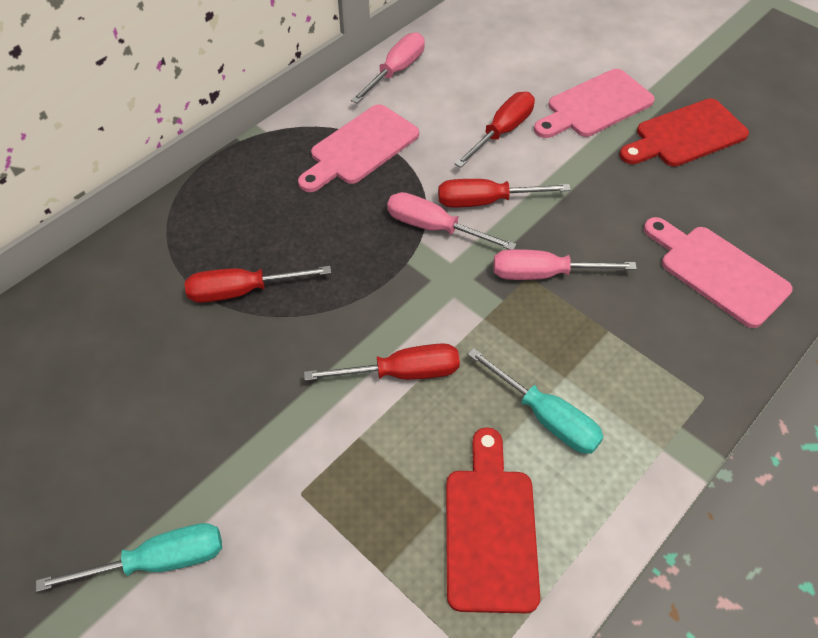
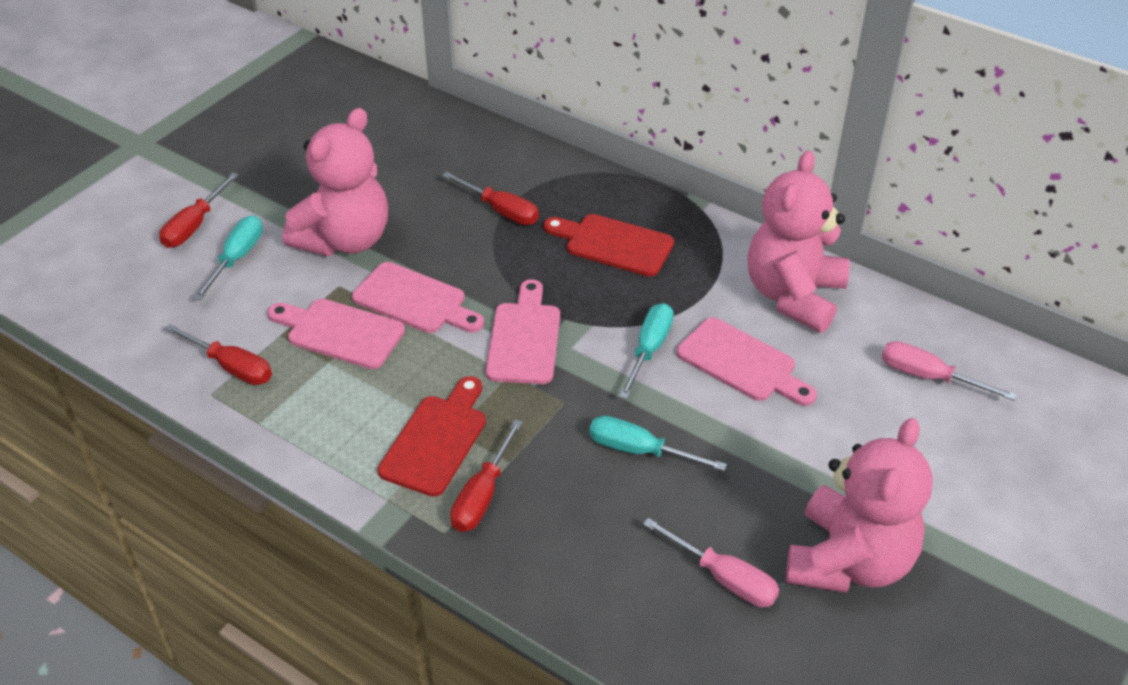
pink cutting board: 3 -> 4
pink screwdriver: 3 -> 2
pink teddy bear: 0 -> 3
turquoise screwdriver: 2 -> 3

